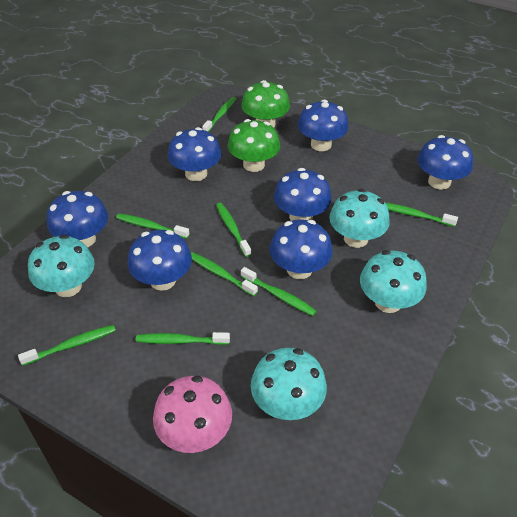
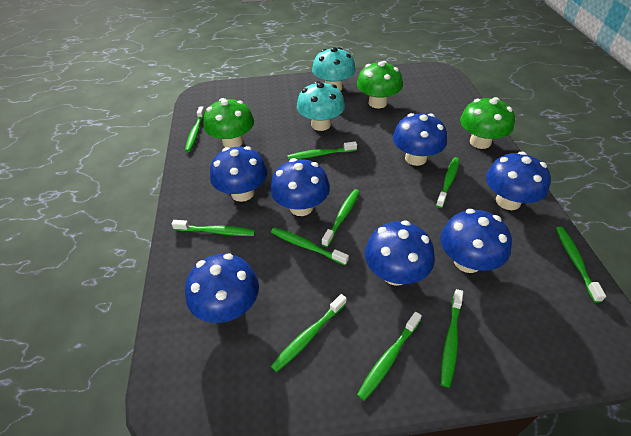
green mushroom: 2 -> 3
green toothbrush: 8 -> 10
pink mushroom: 1 -> 0
turquoise mushroom: 4 -> 2

